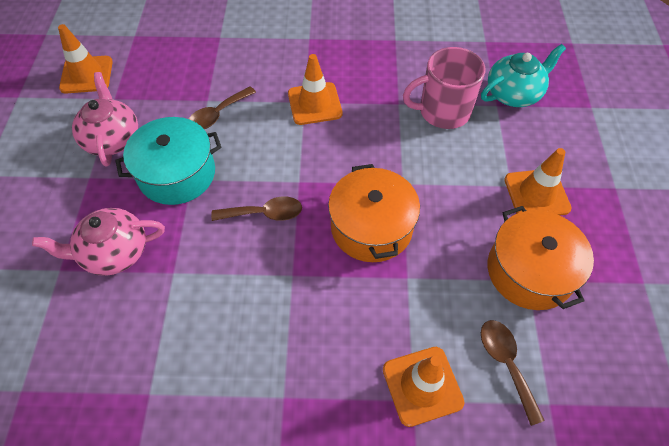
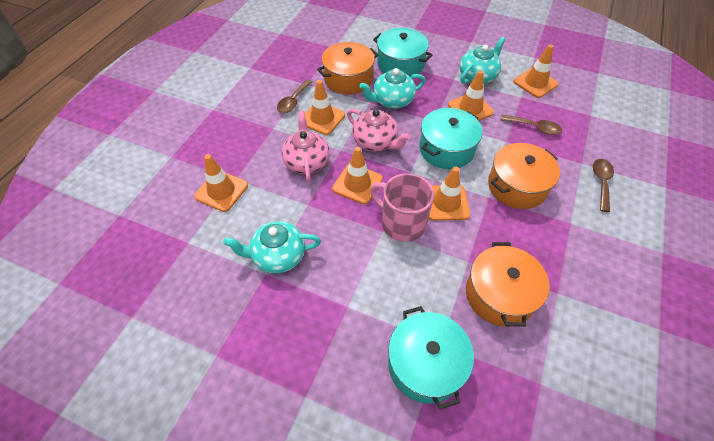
orange pot: 2 -> 3
orange traffic cone: 4 -> 6
turquoise pot: 1 -> 3
turquoise teapot: 1 -> 3

